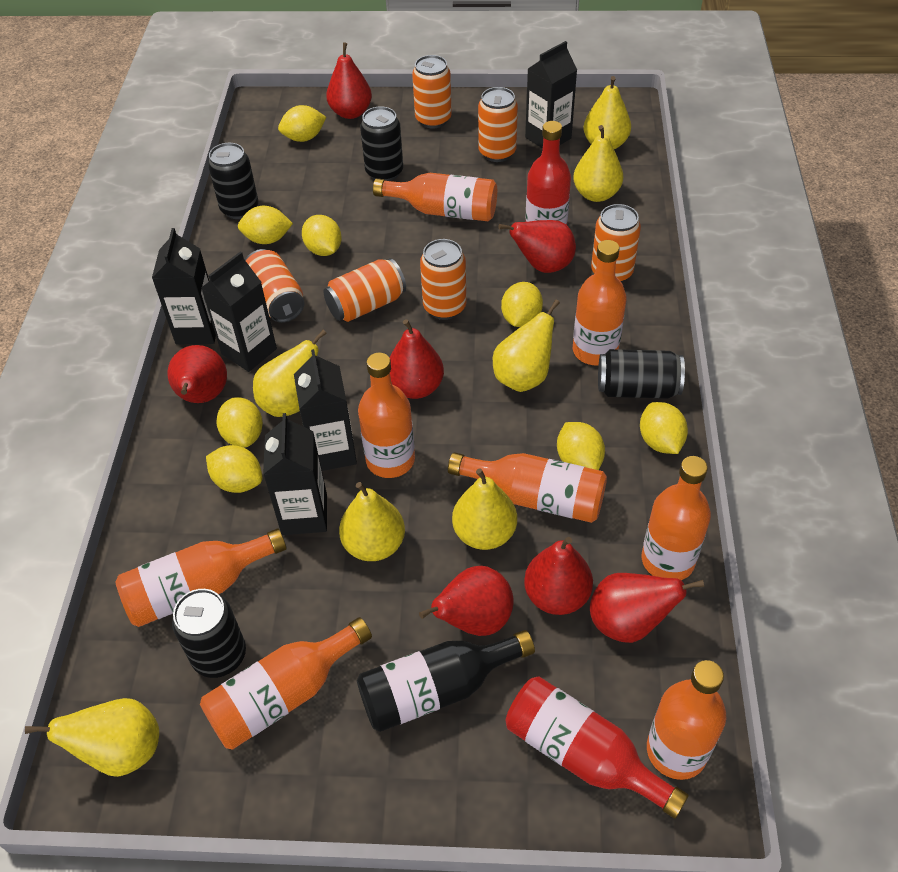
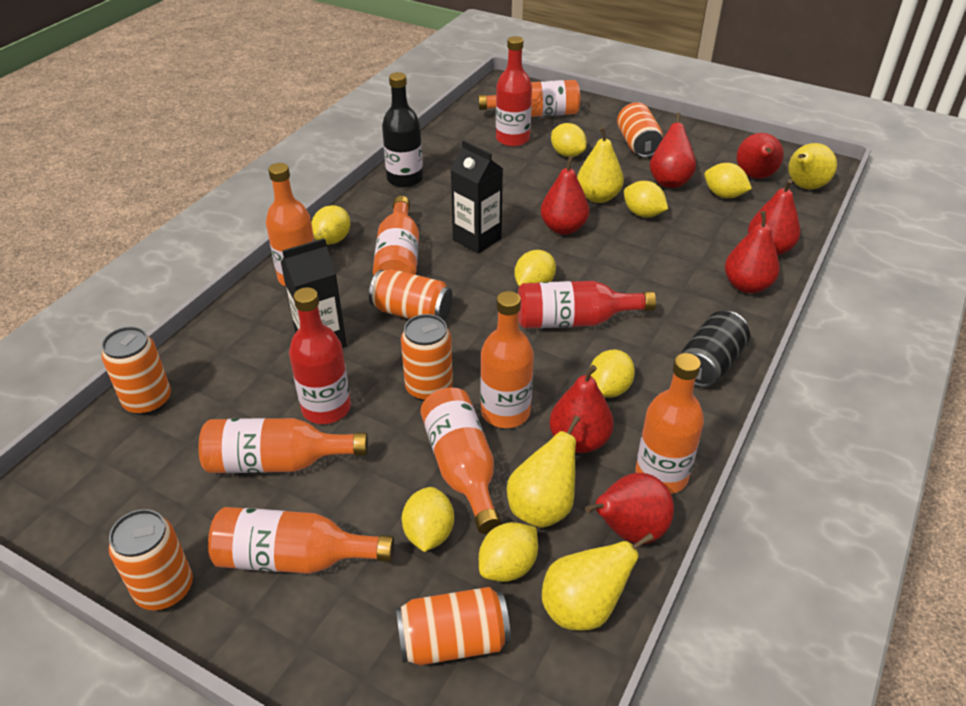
black can: 4 -> 1
black carton: 5 -> 2
red bottle: 2 -> 3
yellow pear: 7 -> 4

